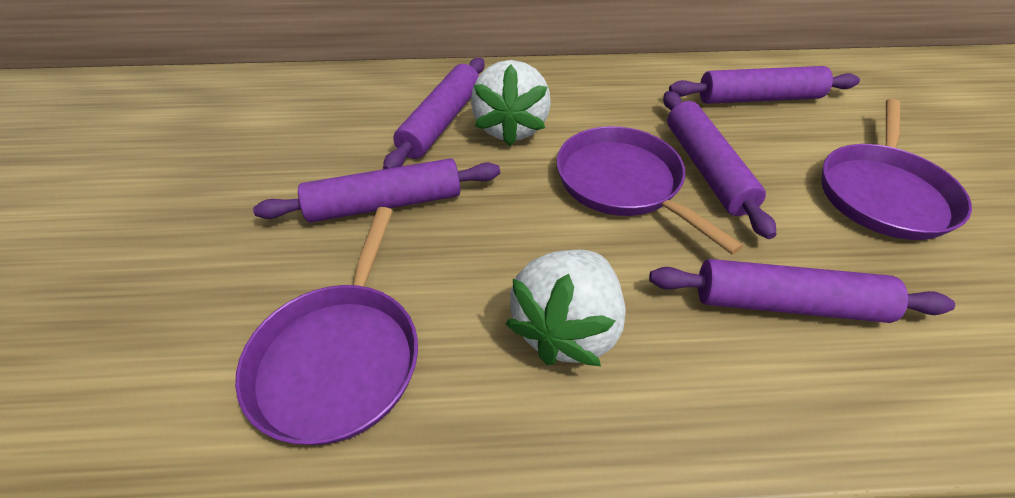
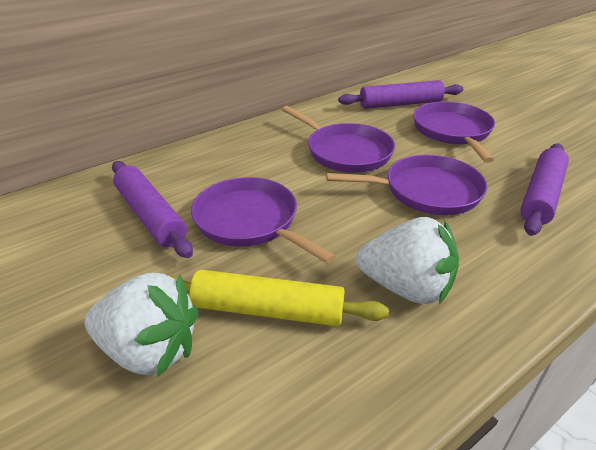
purple pan: 3 -> 4
purple rolling pin: 5 -> 3
yellow rolling pin: 0 -> 1

